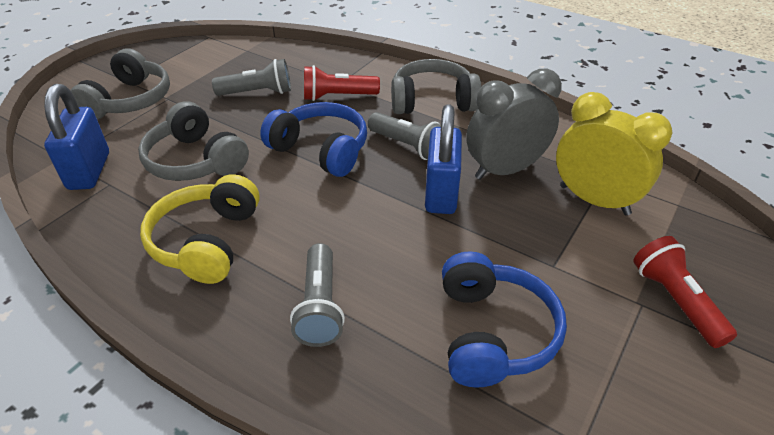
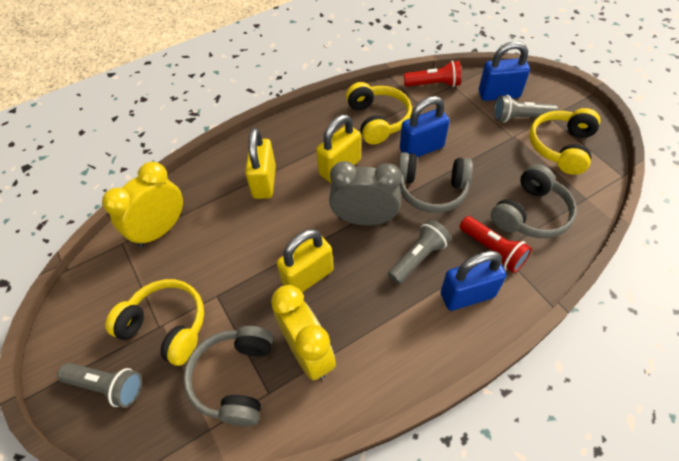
blue headphones: 2 -> 0
blue padlock: 2 -> 3
yellow clock: 1 -> 2
yellow headphones: 1 -> 3
yellow padlock: 0 -> 3

